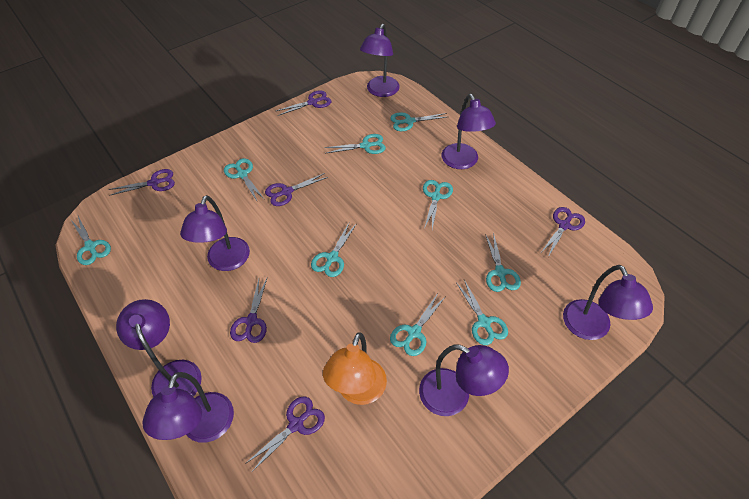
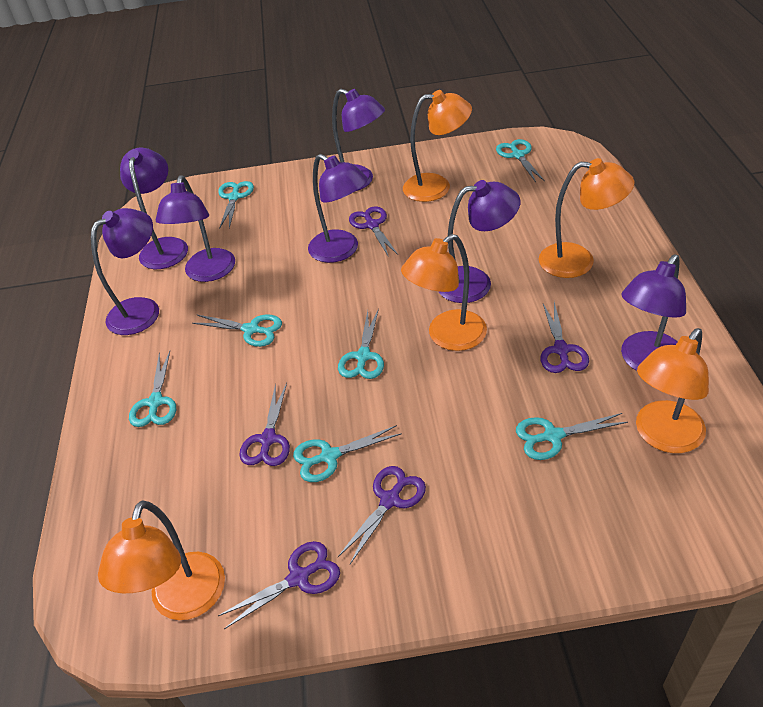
orange lamp: 1 -> 5
purple scissors: 6 -> 5
turquoise scissors: 9 -> 7

